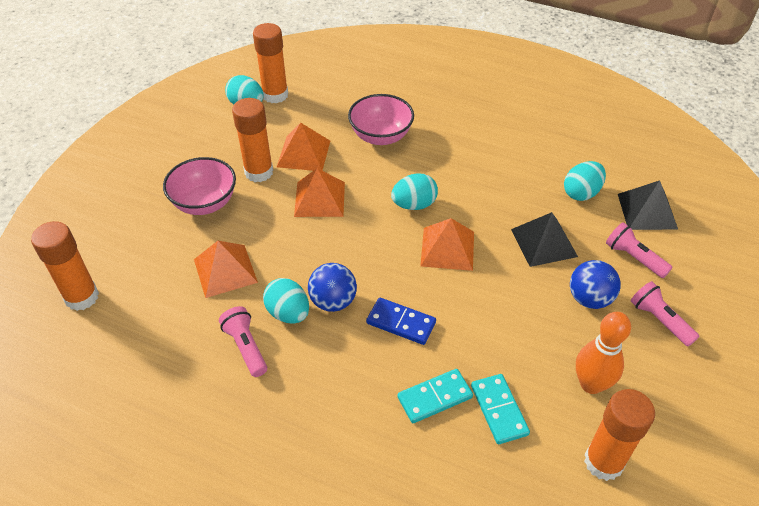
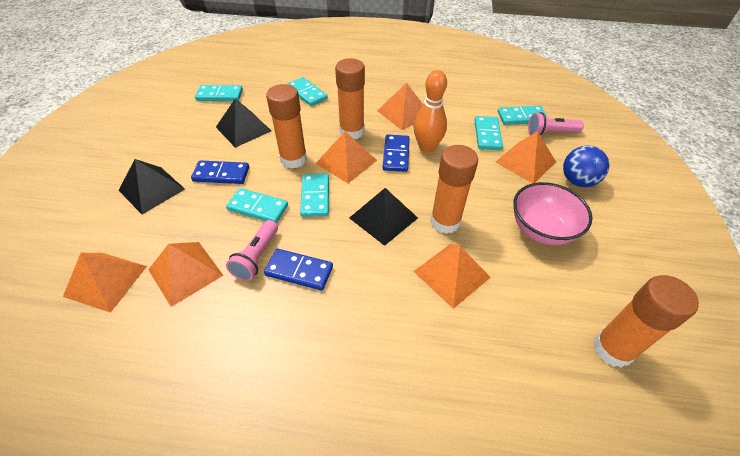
black pyramid: 2 -> 3
blue ball: 2 -> 1
blue domino: 1 -> 3
orange pyramid: 4 -> 6
pink bowl: 2 -> 1
pink flashlight: 3 -> 2
turquoise domino: 2 -> 6
turquoise egg: 4 -> 0

